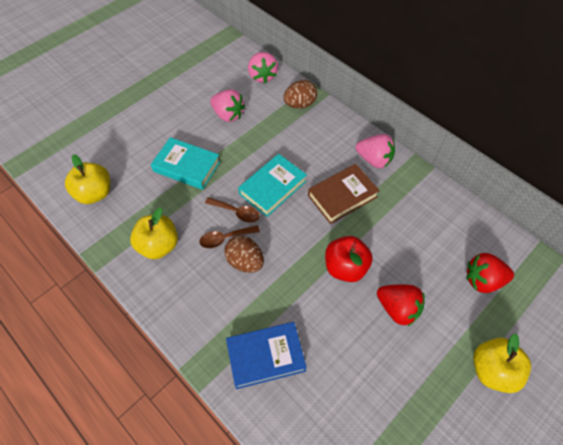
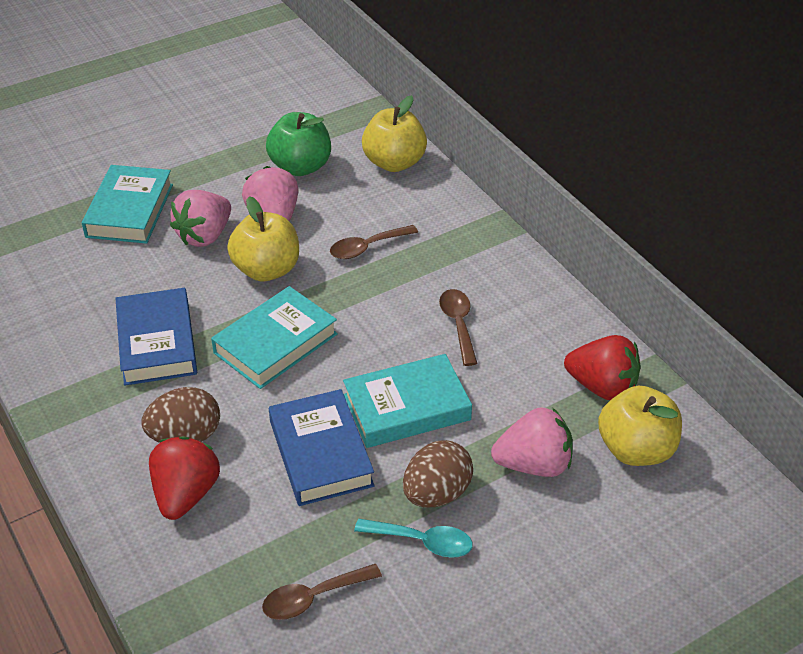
blue book: 1 -> 2
brown book: 1 -> 0
brown spoon: 2 -> 3
green apple: 0 -> 1
red apple: 1 -> 0
turquoise book: 2 -> 3
turquoise spoon: 0 -> 1

